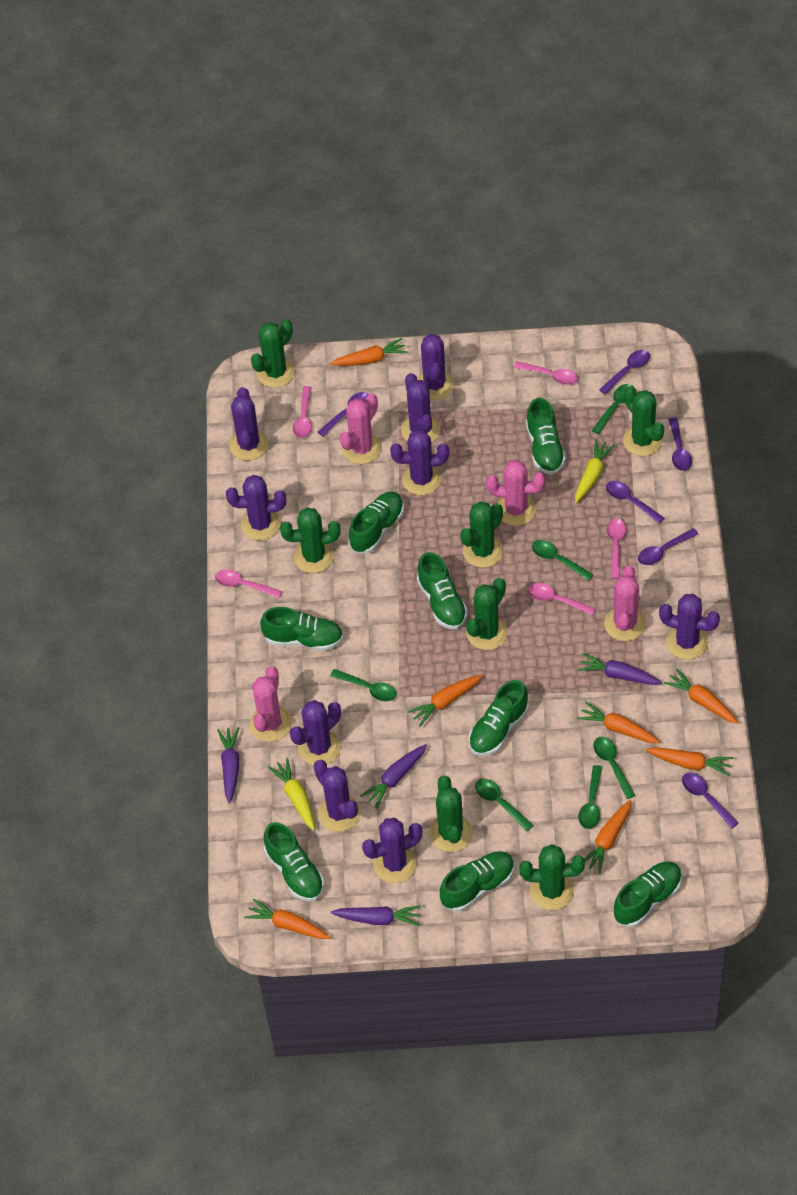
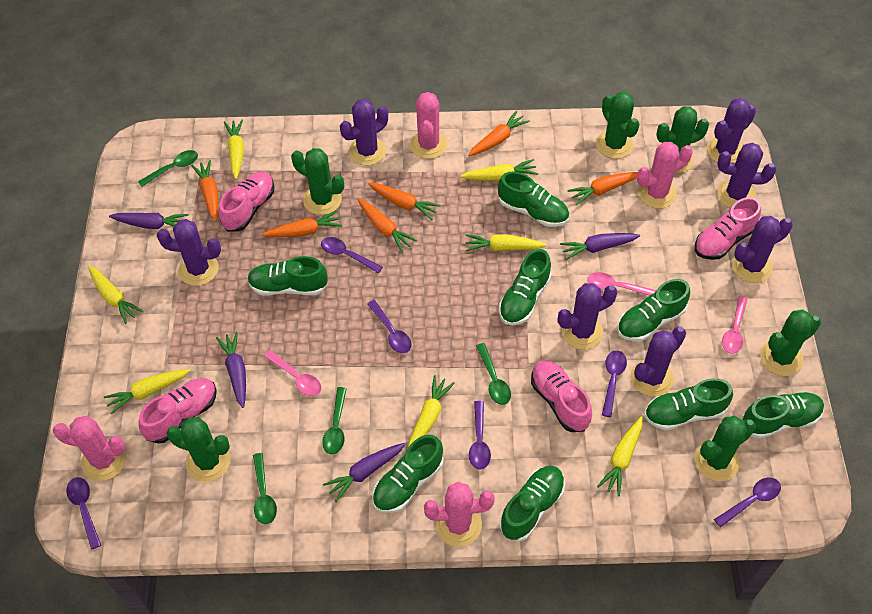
green cactus: 7 -> 6
green spoon: 6 -> 4
orange carrot: 7 -> 6
pink shoe: 0 -> 4
pink spoon: 5 -> 3
purple cactus: 9 -> 7
yellow carrot: 2 -> 7

